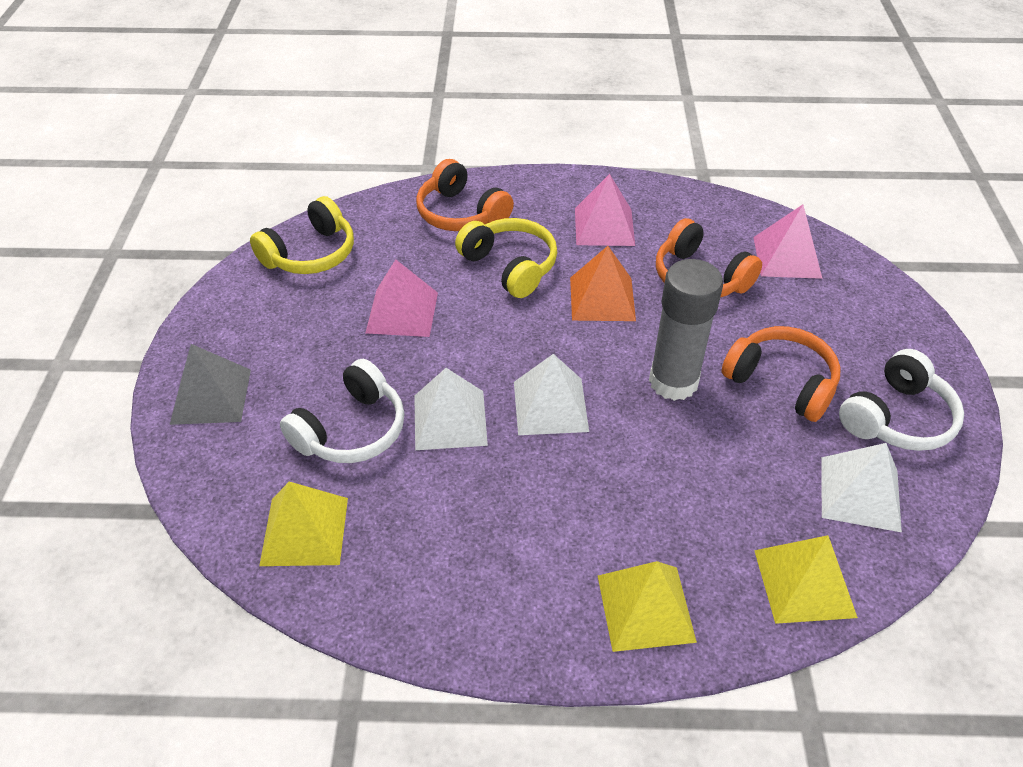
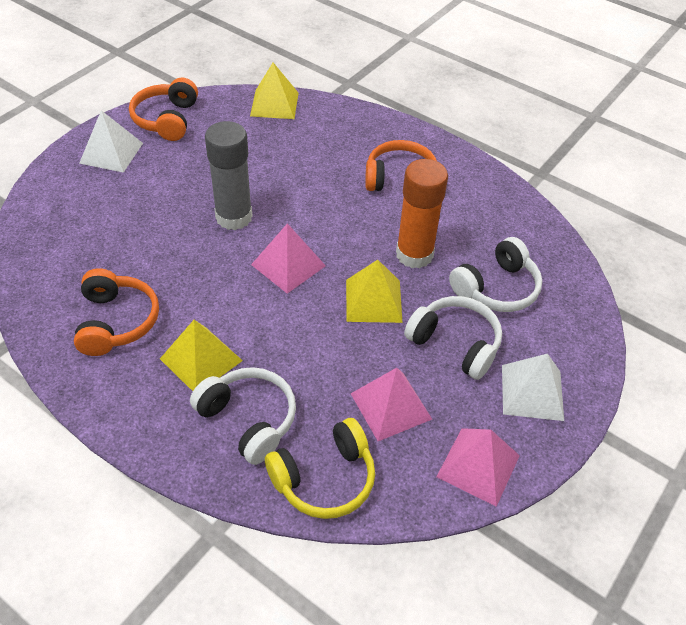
grey pyramid: 1 -> 0
orange glue stick: 0 -> 1
orange pyramid: 1 -> 0
white headphones: 2 -> 3
white pyramid: 3 -> 2
yellow headphones: 2 -> 1

